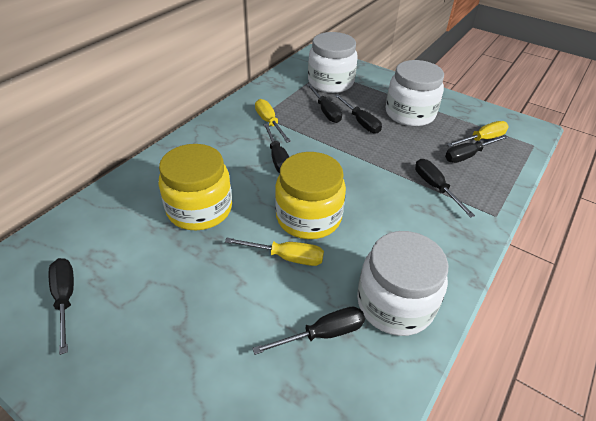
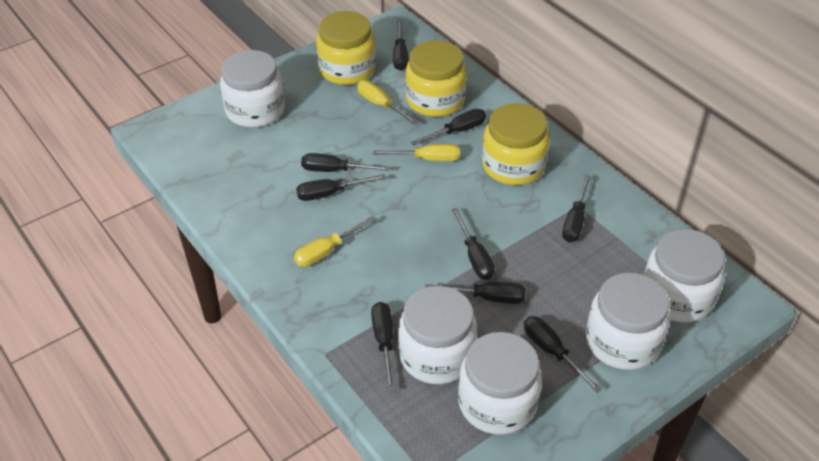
black screwdriver: 7 -> 9
white jar: 3 -> 5
yellow jar: 2 -> 3

